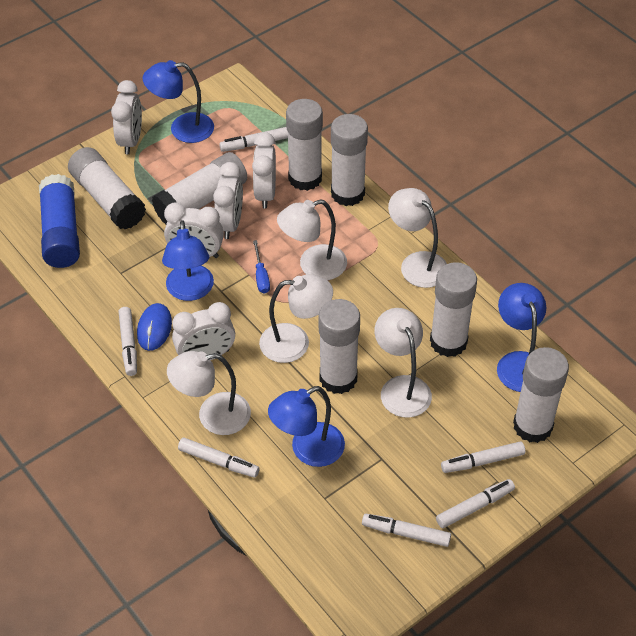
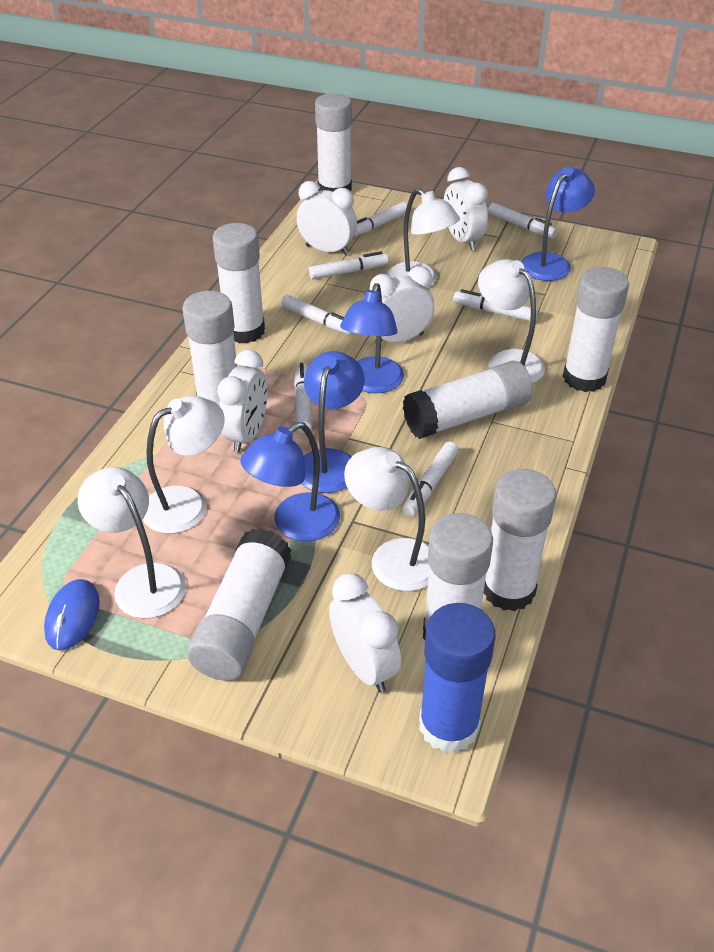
blue screwdriver: 1 -> 0
white glue stick: 7 -> 8
white marker: 6 -> 7

